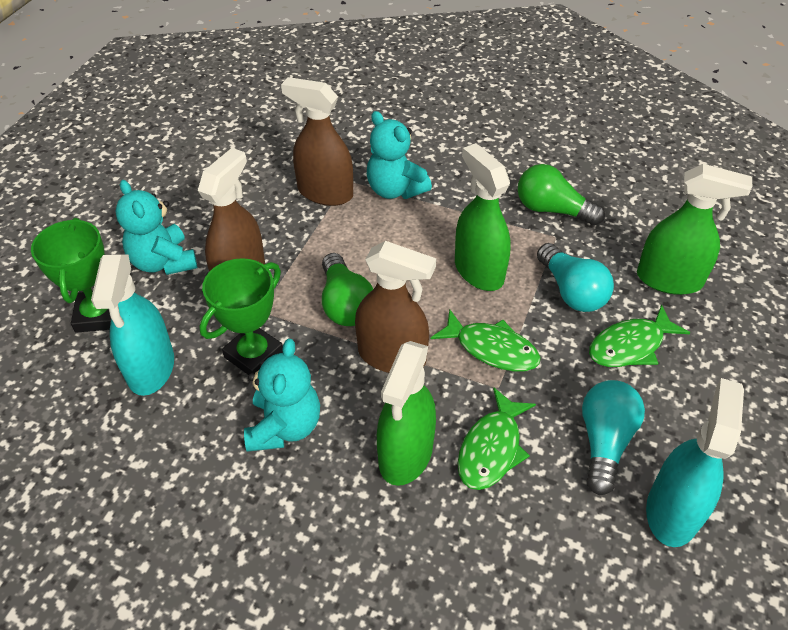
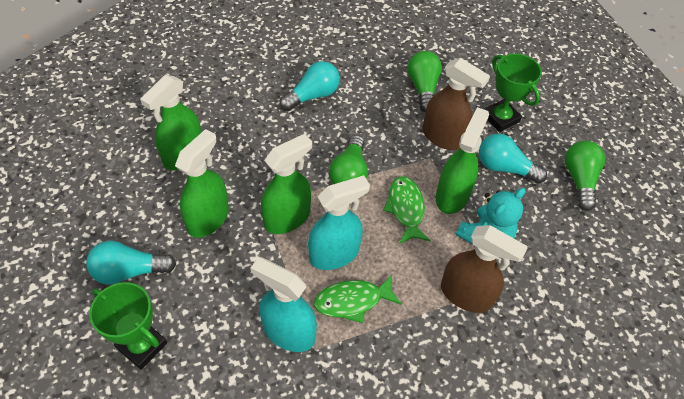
brown spray bottle: 3 -> 2
green fish: 3 -> 2
green light bulb: 2 -> 3
green spray bottle: 3 -> 4
turquoise light bulb: 2 -> 3
turquoise teddy bear: 3 -> 1

